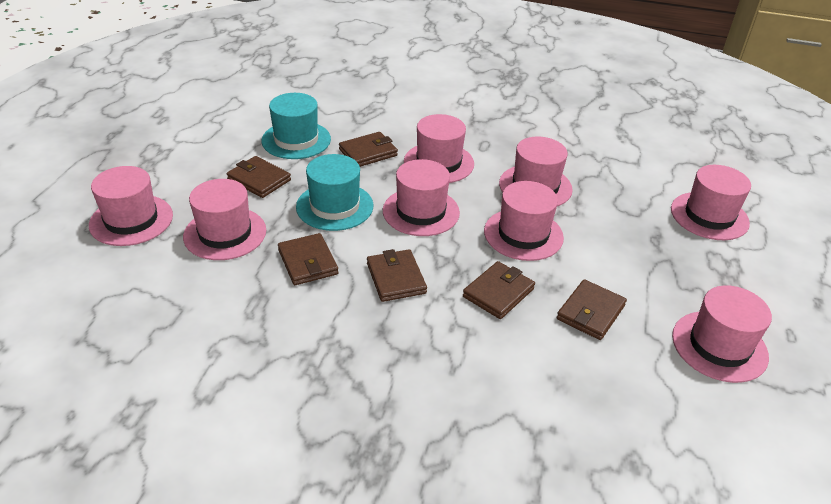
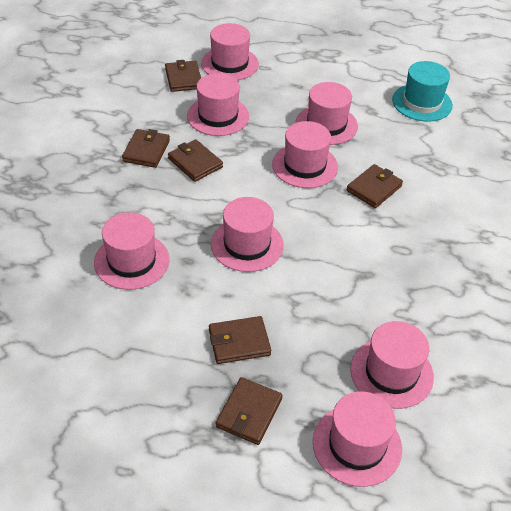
turquoise hat: 2 -> 1

